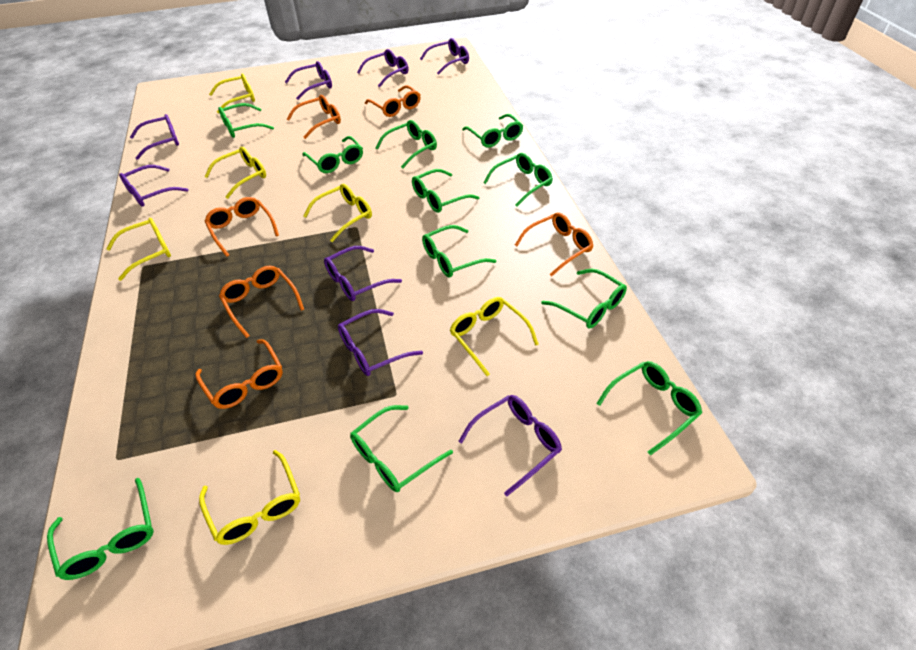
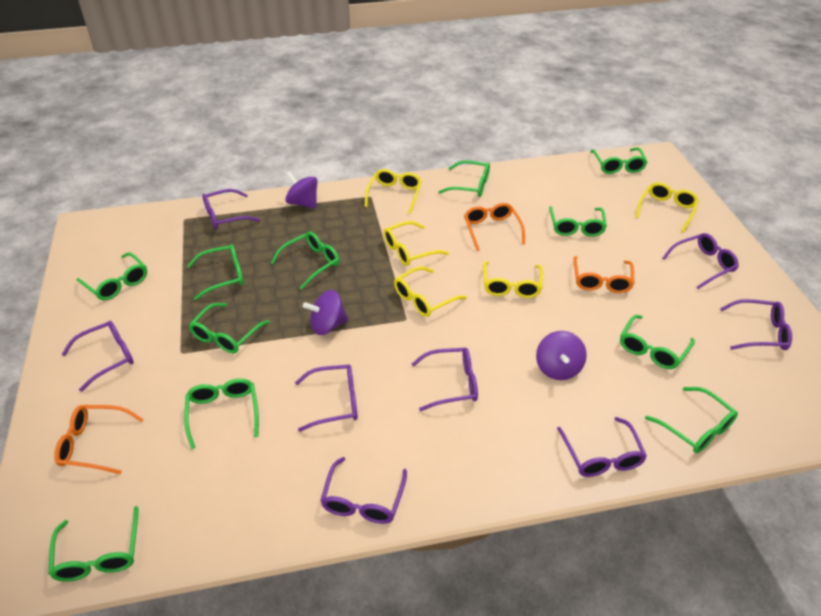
orange glasses: 6 -> 3
purple spinning top: 0 -> 3
yellow glasses: 6 -> 5

